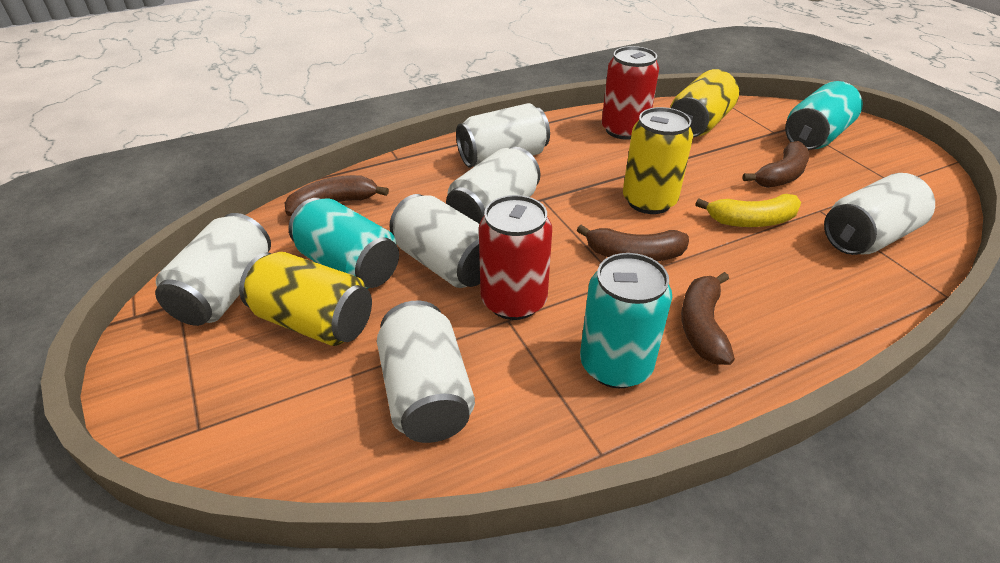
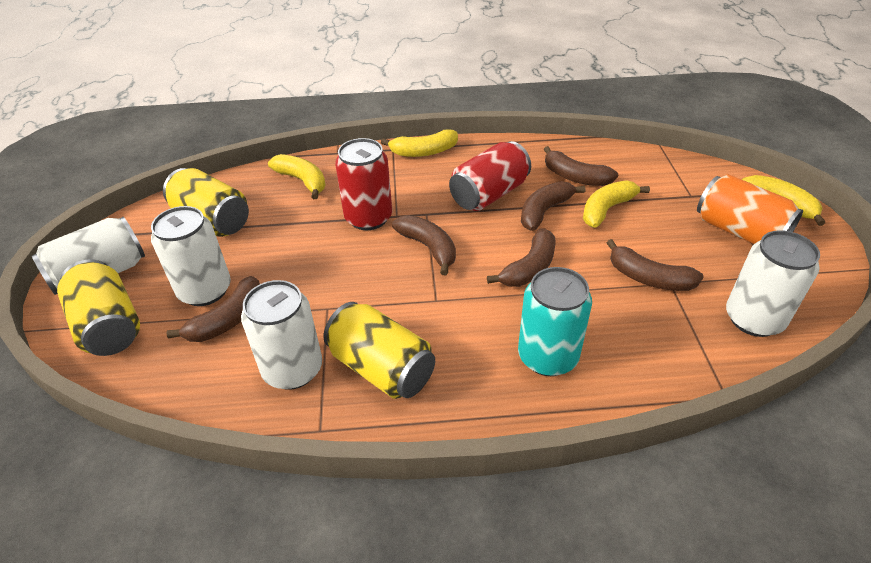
brown banana: 4 -> 6
orange can: 0 -> 1
turquoise can: 3 -> 1
white can: 6 -> 4
yellow banana: 1 -> 4

